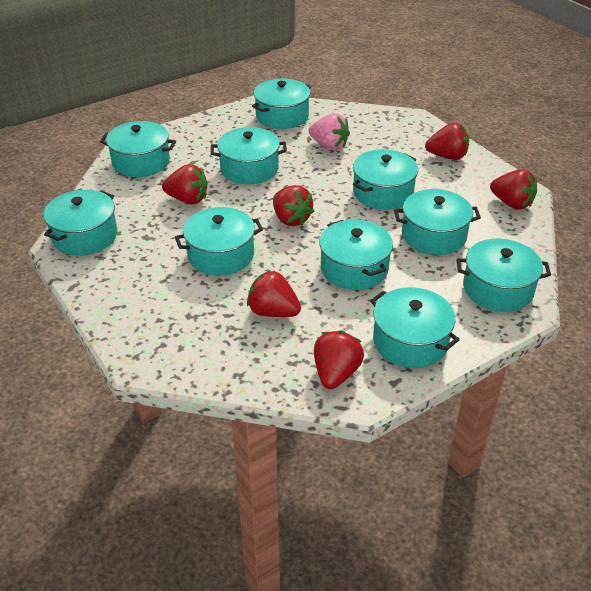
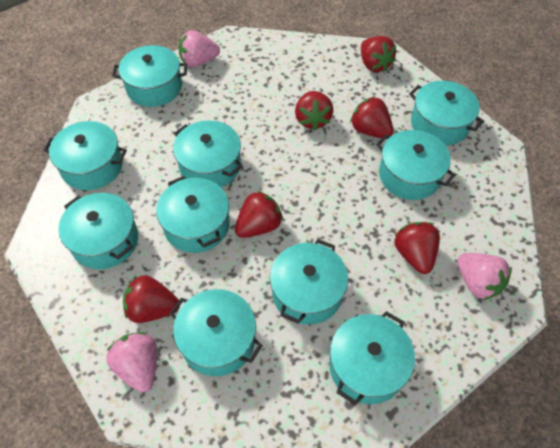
pink strawberry: 1 -> 3

